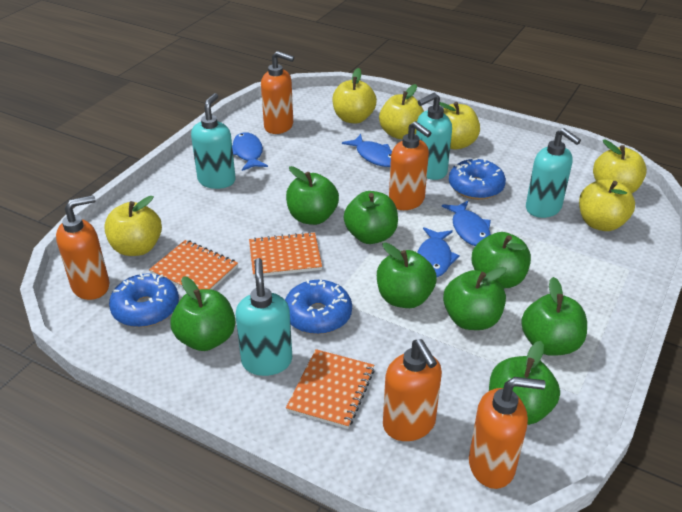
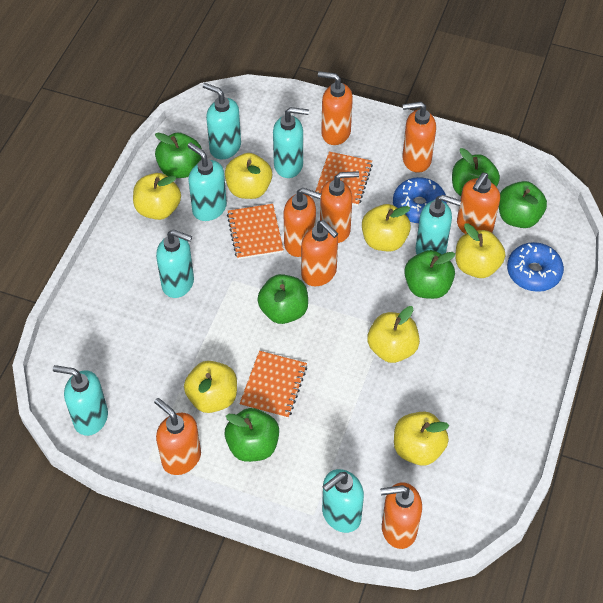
blue donut: 3 -> 2
blue fish: 4 -> 0
green apple: 8 -> 6
orange soap dispenser: 5 -> 8
turquoise soap dispenser: 4 -> 7
yellow apple: 6 -> 7

